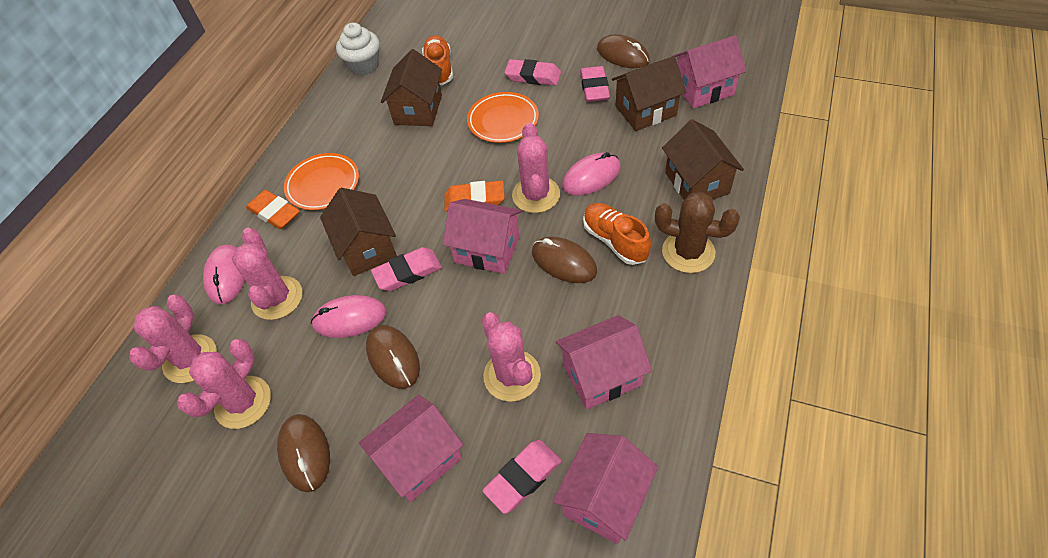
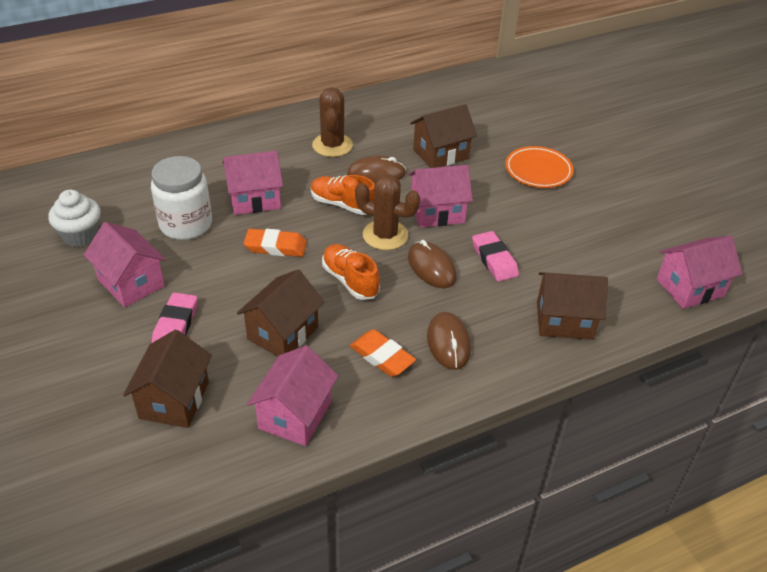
brown cactus: 1 -> 2
brown mouse: 4 -> 3
orange plate: 2 -> 1
pink cactus: 5 -> 0
pink eraser: 4 -> 2
pink mouse: 3 -> 0
white jar: 0 -> 1

